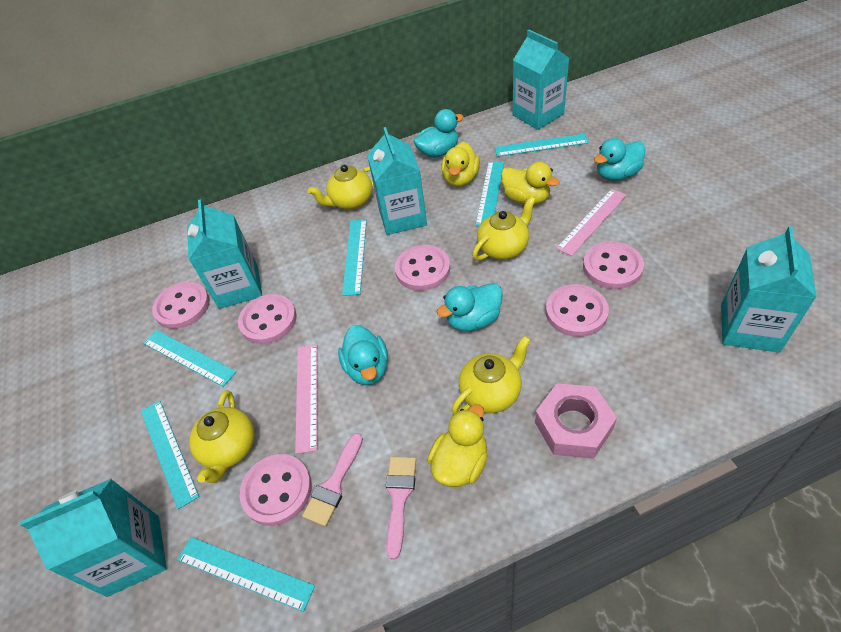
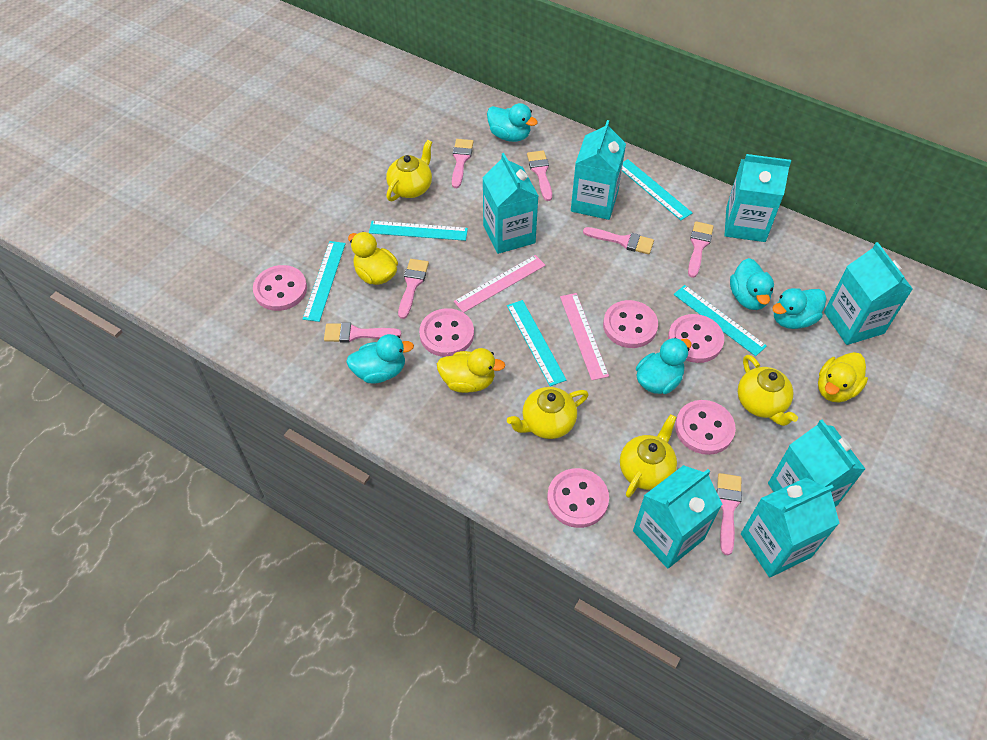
pink brush: 2 -> 7
pink nut: 1 -> 0
turquoise carton: 5 -> 7
turquoise duck: 4 -> 5
turquoise ruler: 6 -> 5

